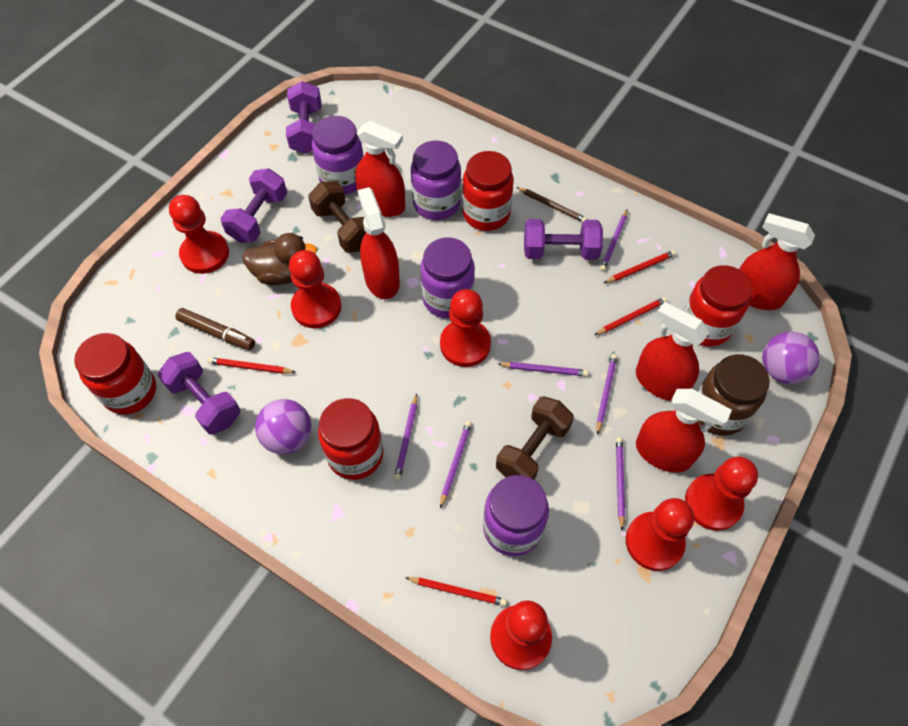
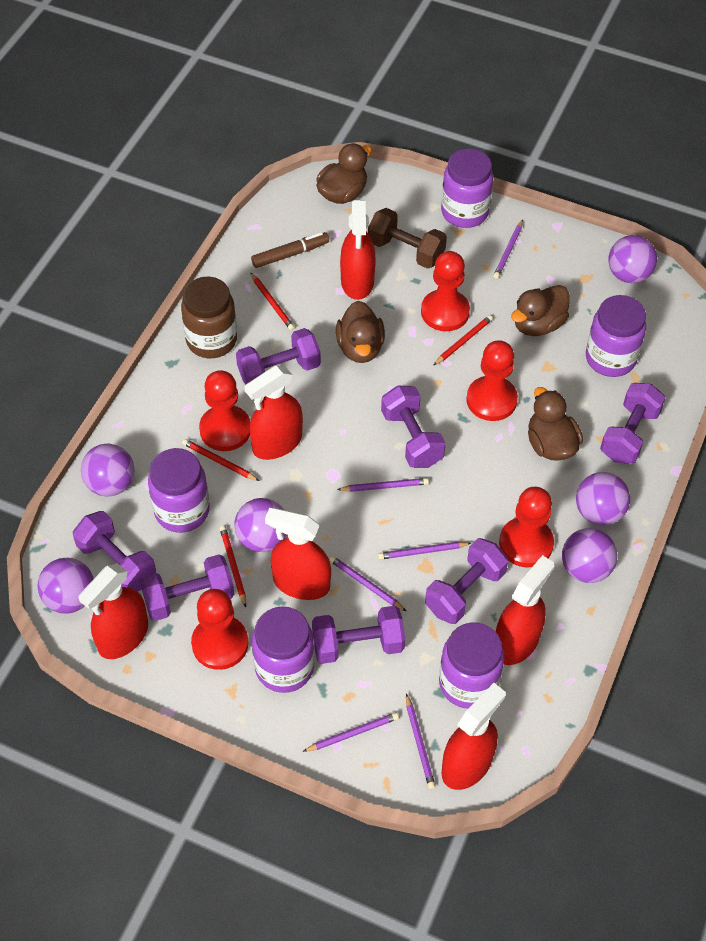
brown duck: 1 -> 4
brown dumbbell: 2 -> 1
brown pencil: 1 -> 0
purple ball: 2 -> 6
purple dumbbell: 4 -> 7
purple jar: 4 -> 5
red jar: 4 -> 0
red pawn: 6 -> 5
red spray bottle: 5 -> 6

